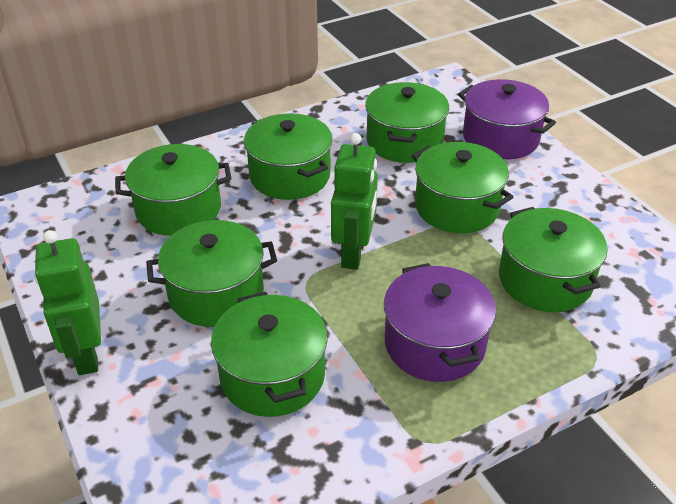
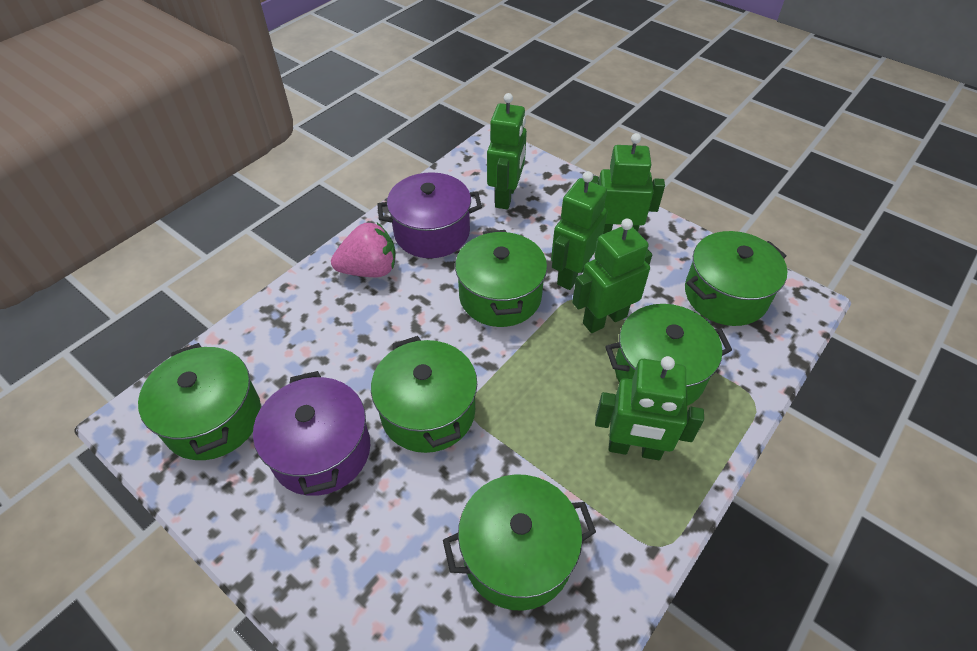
green pot: 7 -> 6
green robot: 2 -> 5
pink strawberry: 0 -> 1

